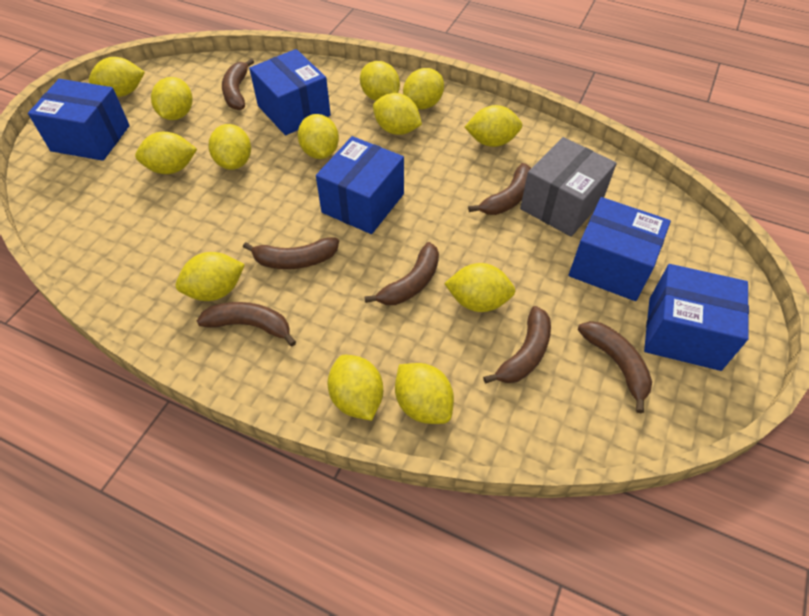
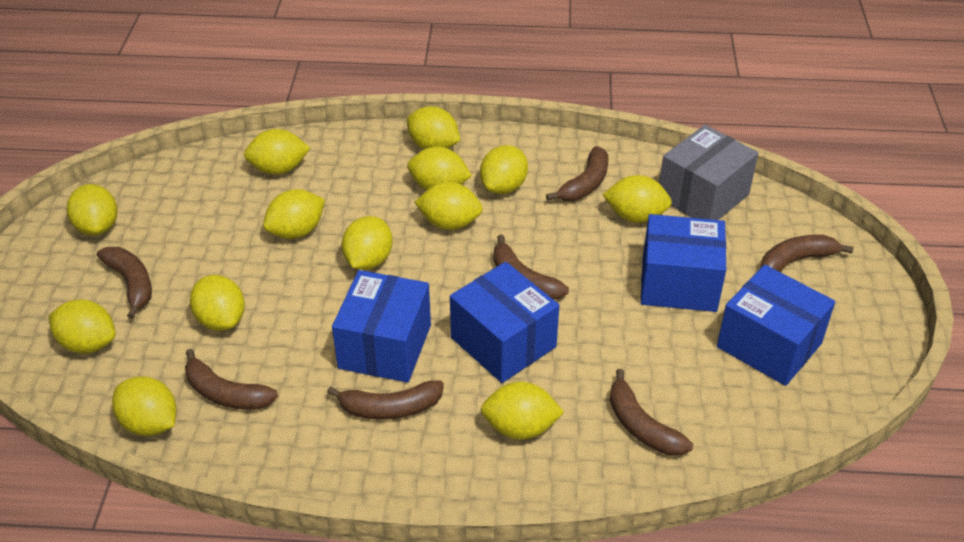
blue box: 5 -> 4

